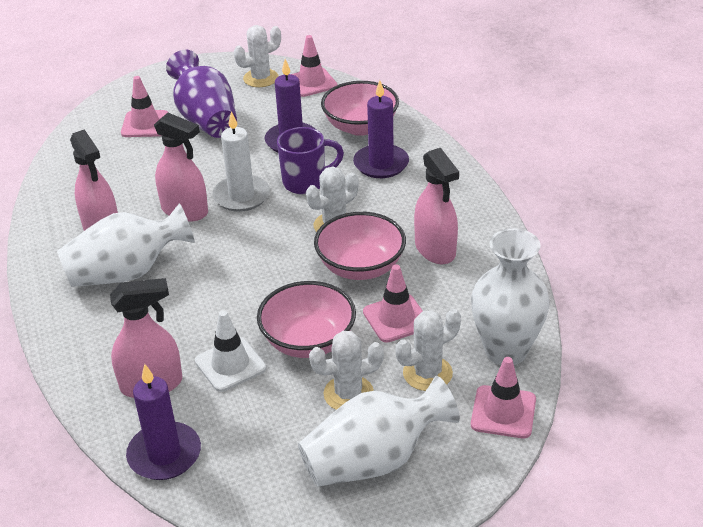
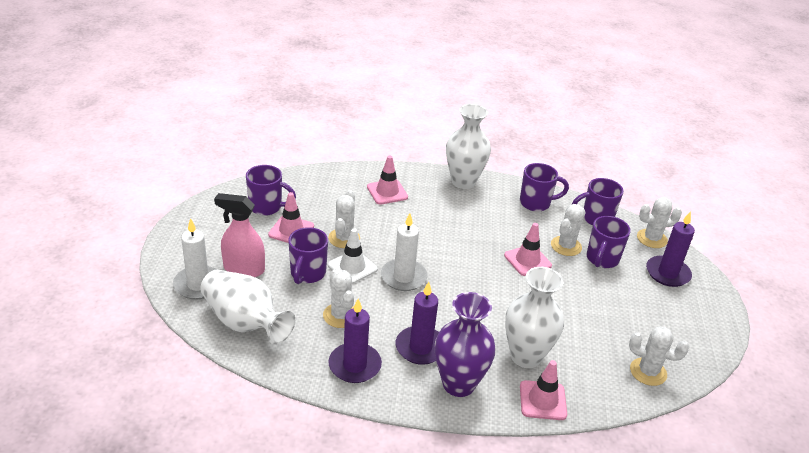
pink bowl: 3 -> 0
pink spray bottle: 4 -> 1
purple mug: 1 -> 5
white cactus: 4 -> 5
white candle: 1 -> 2

